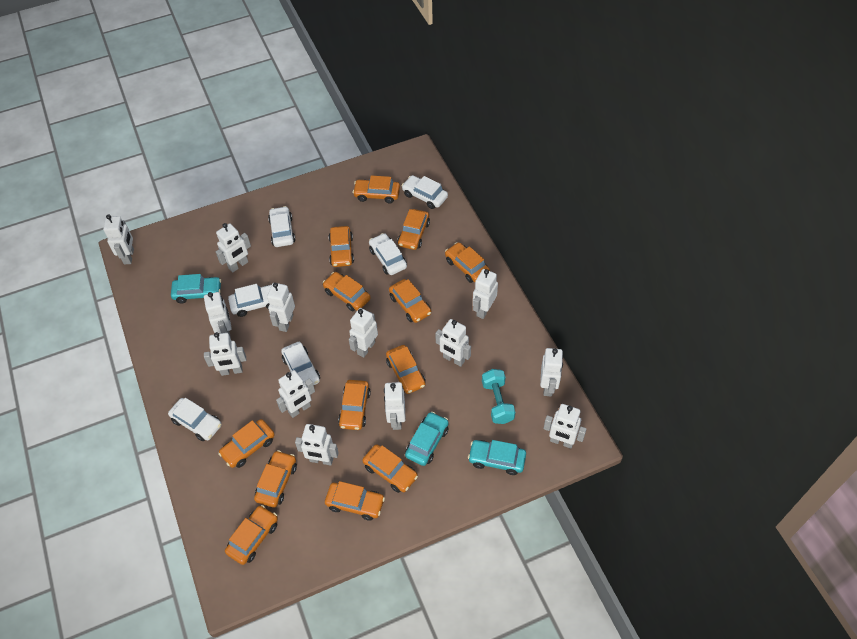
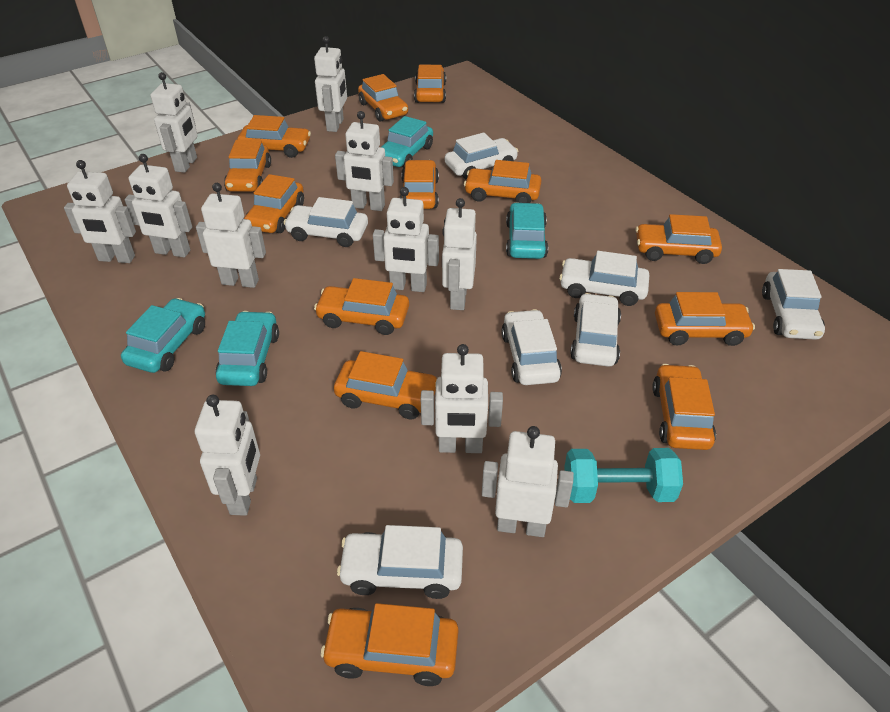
turquoise car: 3 -> 4
white car: 6 -> 7
white robot: 13 -> 11

